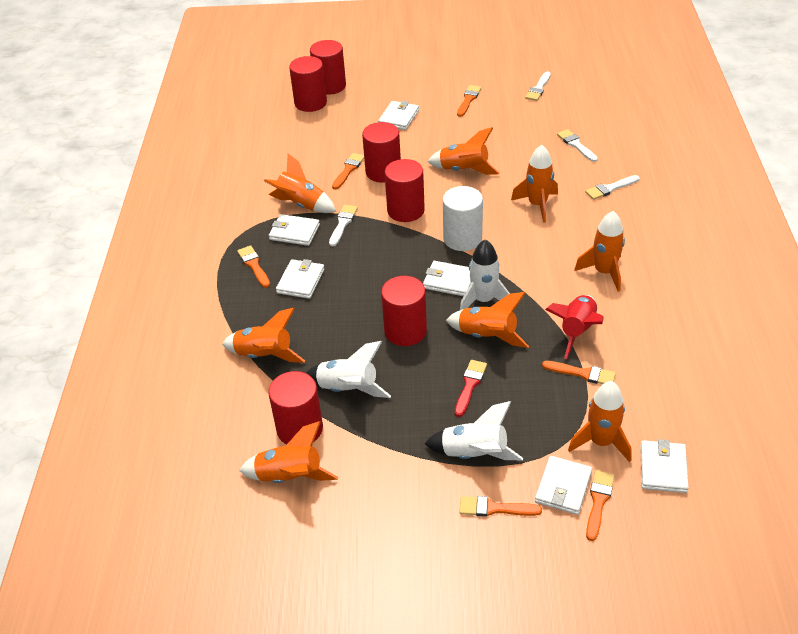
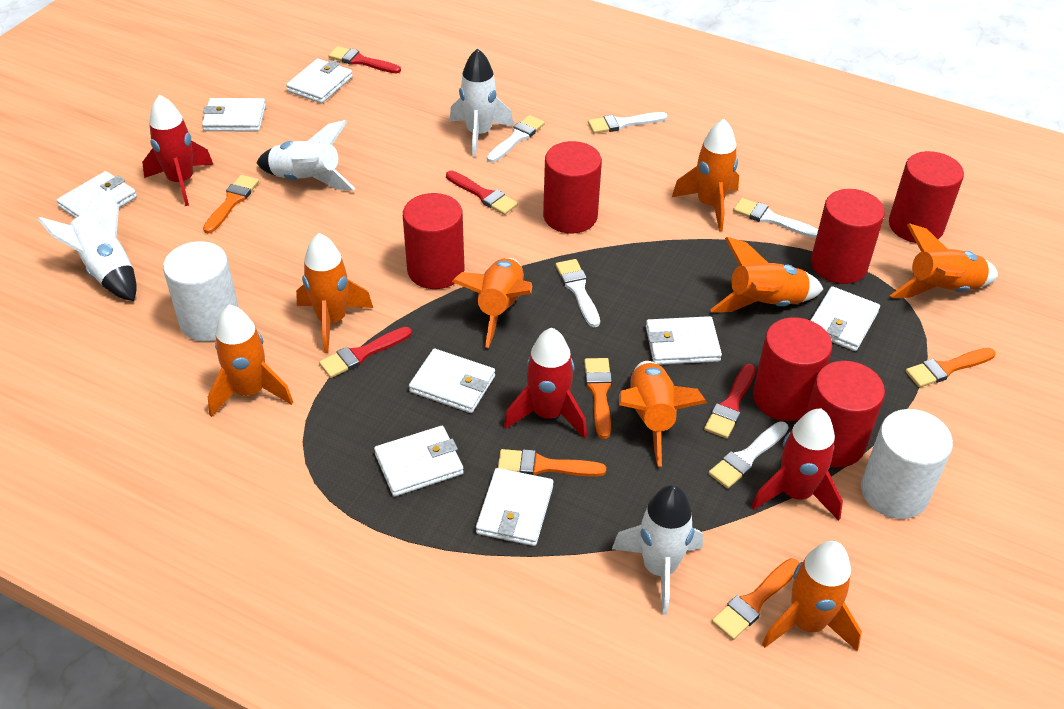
orange brush: 6 -> 5
red brush: 1 -> 4
red rocket: 1 -> 3
white brush: 4 -> 5
white cylinder: 1 -> 2
white rocket: 3 -> 4
white wallet: 6 -> 8

